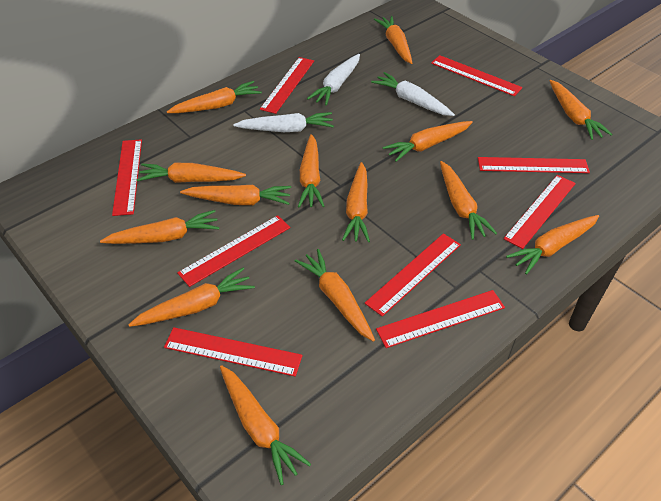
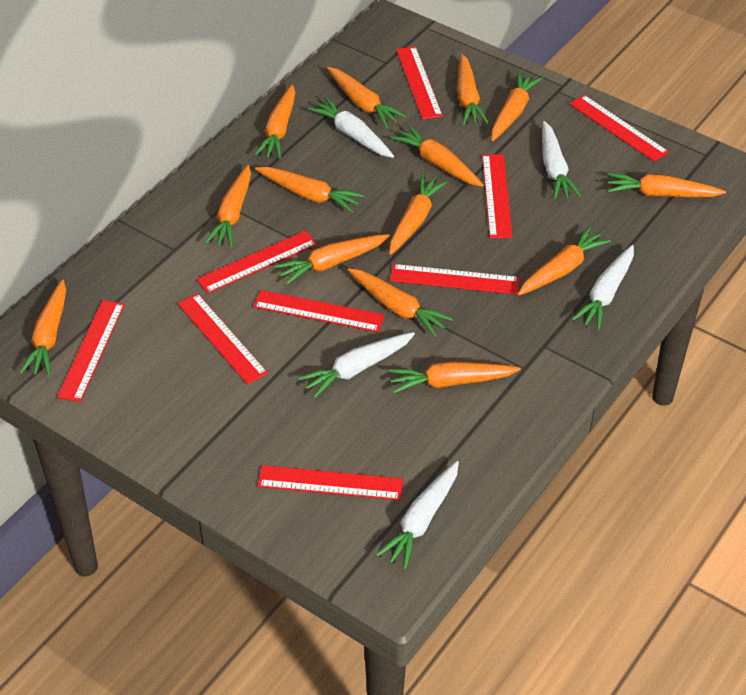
white carrot: 3 -> 5

